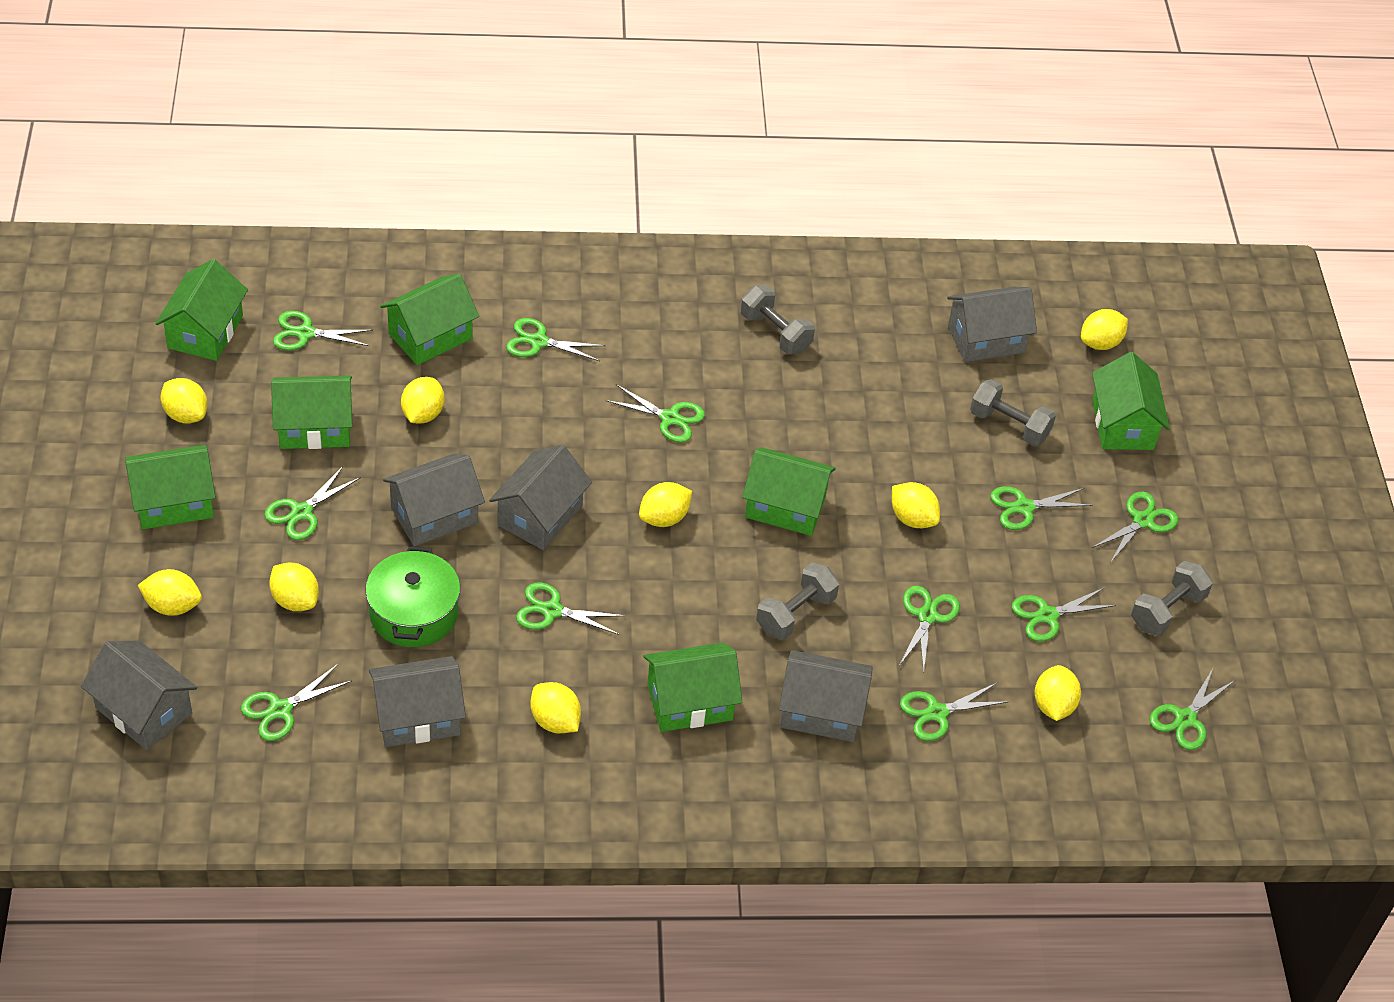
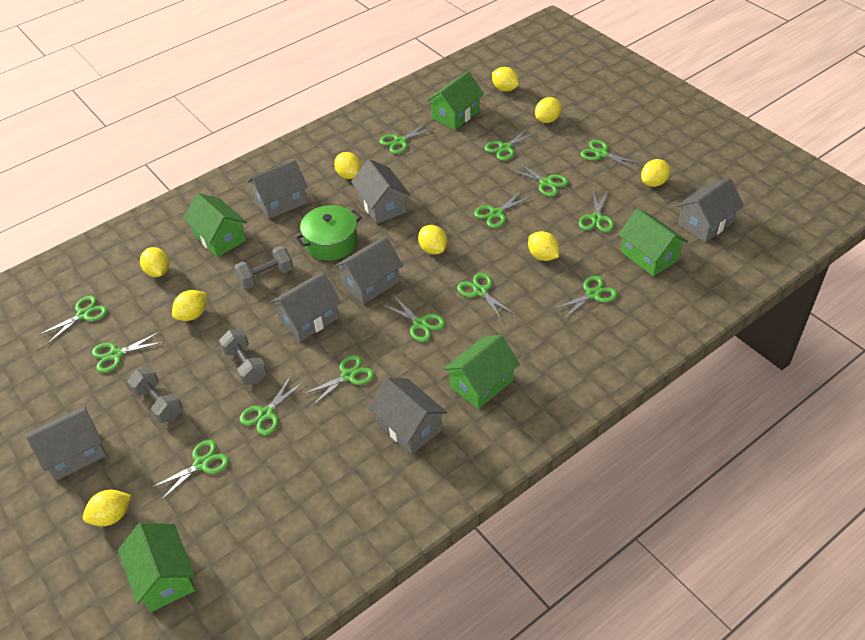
green house: 7 -> 5
green scissors: 12 -> 14
grey dumbbell: 4 -> 3
grey house: 6 -> 7

